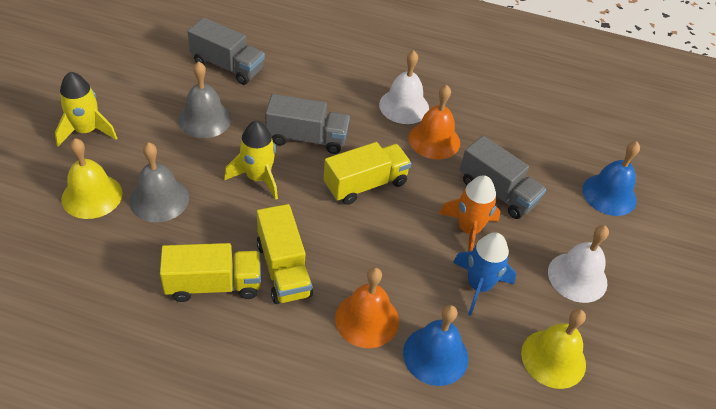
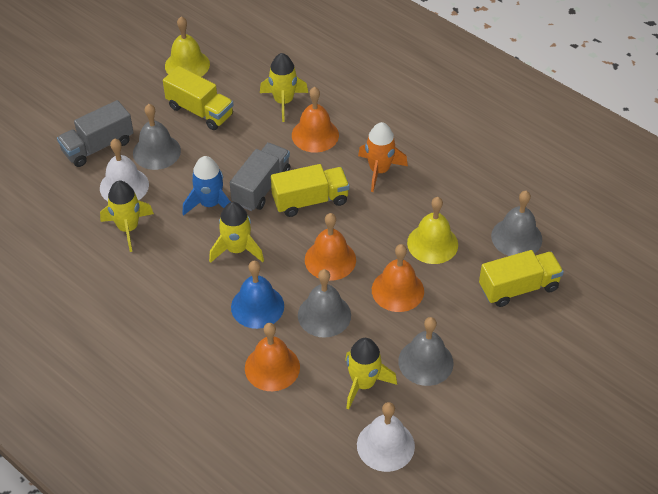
blue bell: 2 -> 1
grey bell: 2 -> 4
grey truck: 3 -> 2
orange bell: 2 -> 4
yellow rocket: 2 -> 4

